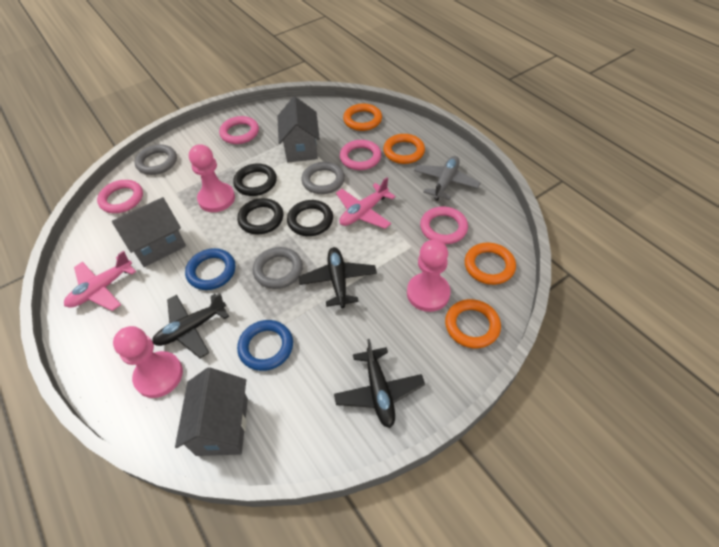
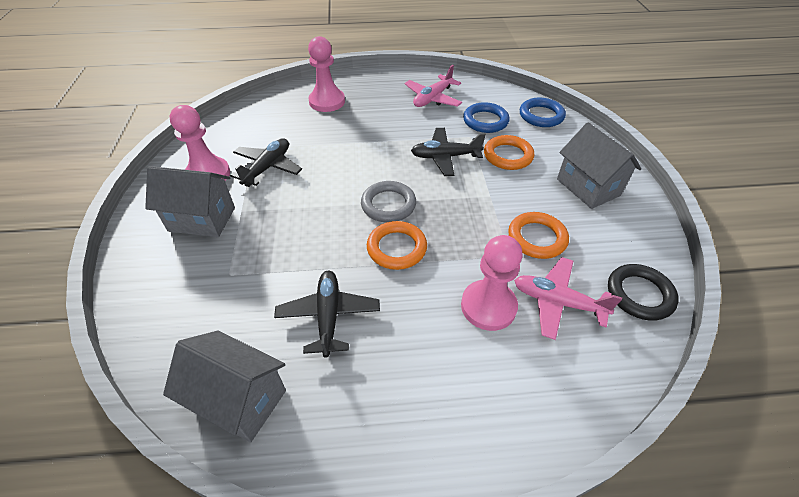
black ring: 3 -> 1
grey plane: 1 -> 0
grey ring: 3 -> 1
orange ring: 4 -> 3
pink ring: 4 -> 0

